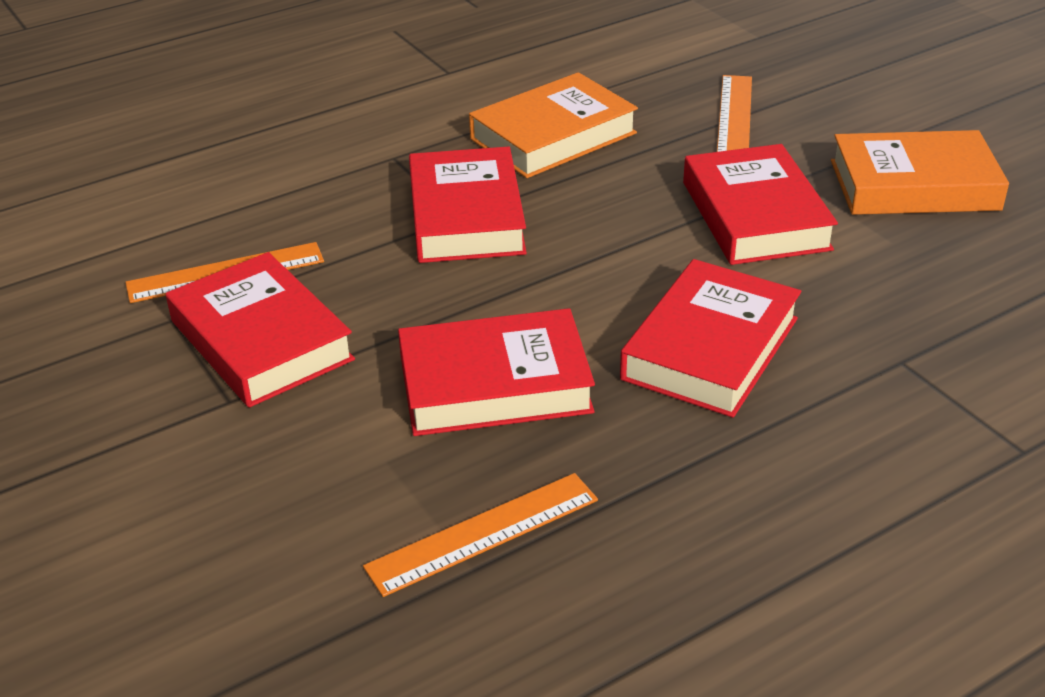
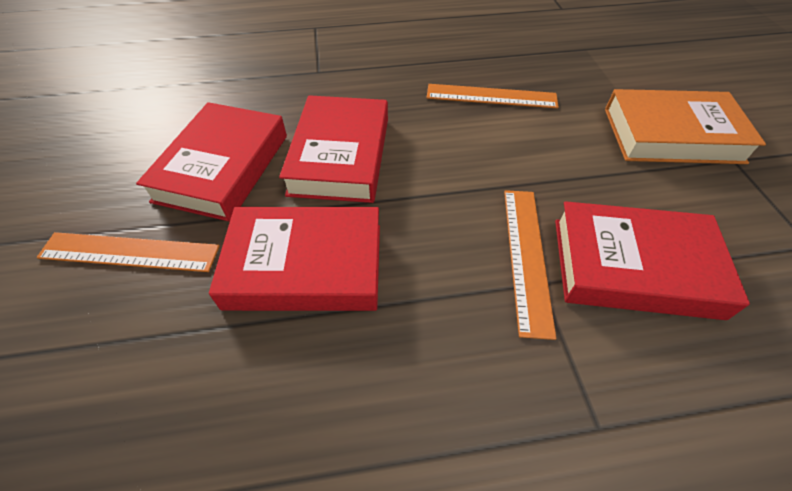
orange book: 2 -> 1
red book: 5 -> 4

